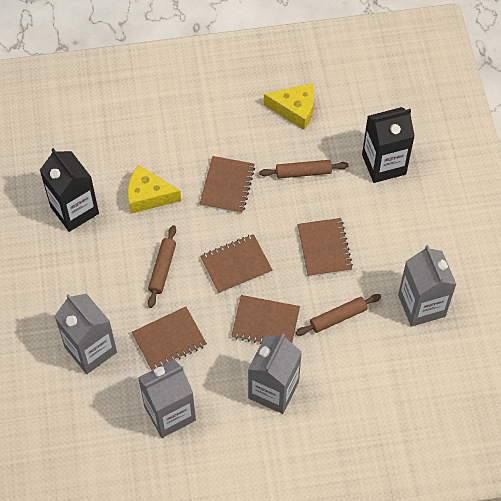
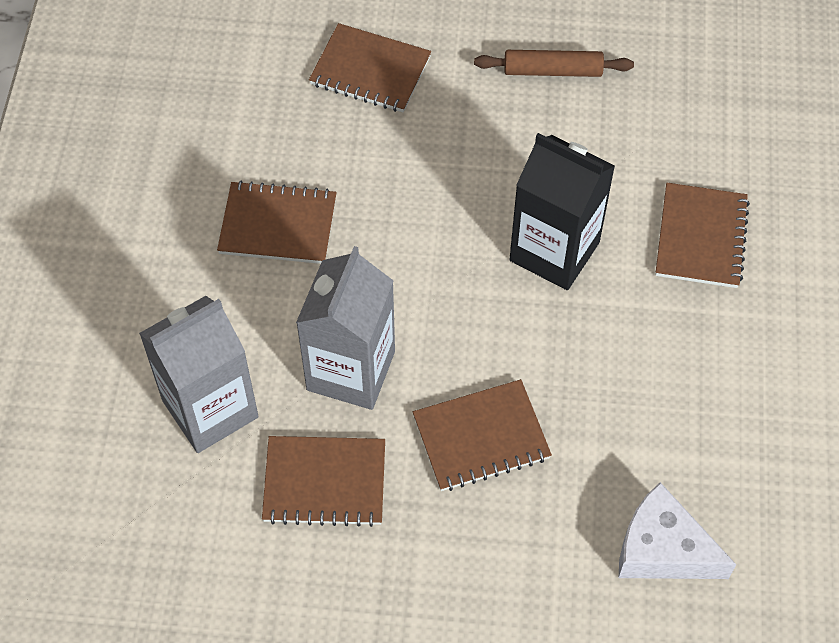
black carton: 2 -> 1
brown rolling pin: 3 -> 1
grey carton: 4 -> 2
white cheese: 0 -> 1
yellow cheese: 2 -> 0

